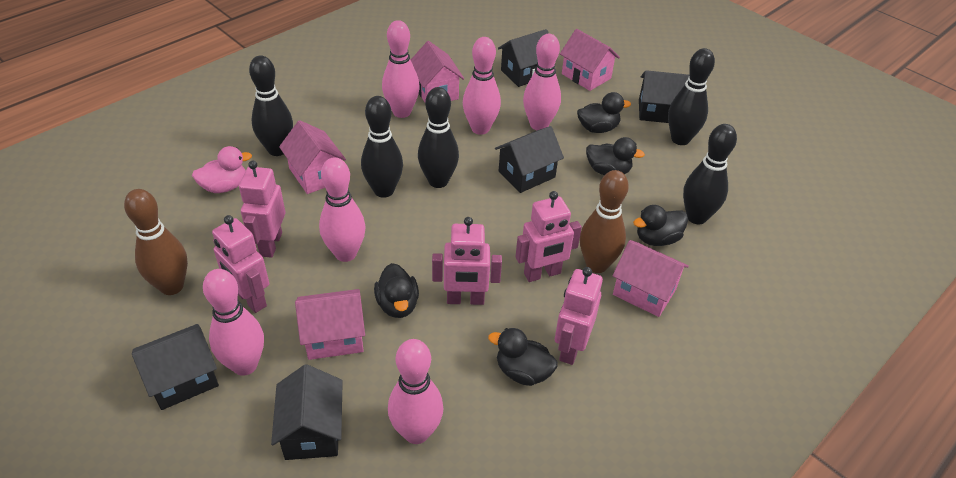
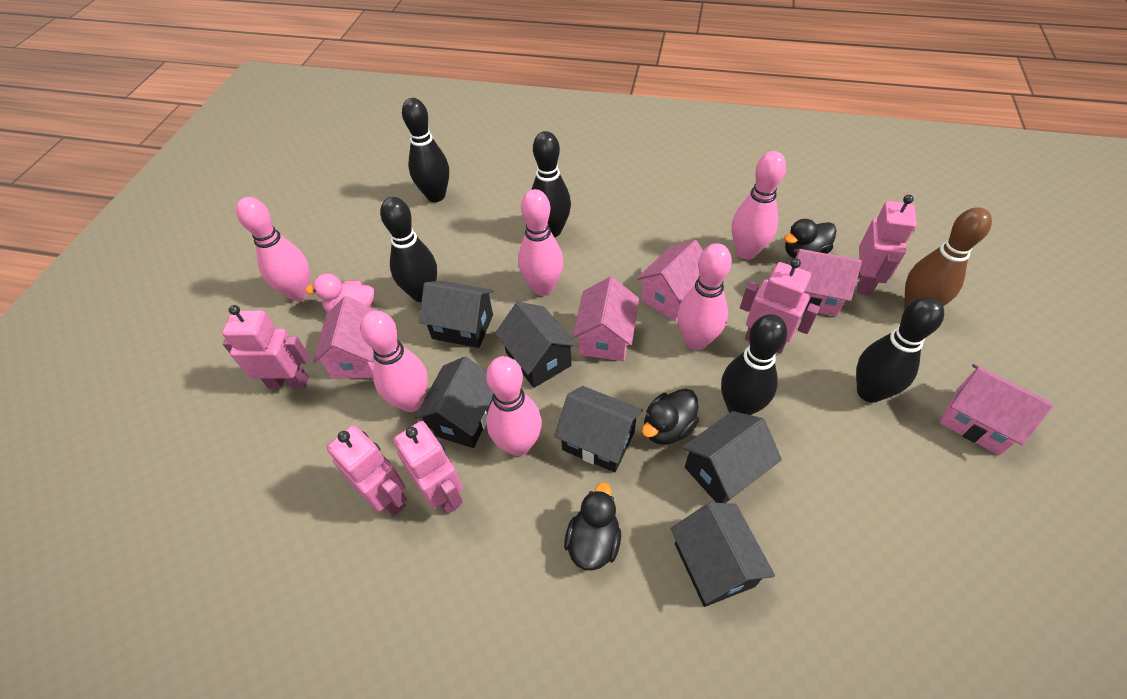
black duck: 5 -> 3
black house: 5 -> 6
brown bowling pin: 2 -> 1

